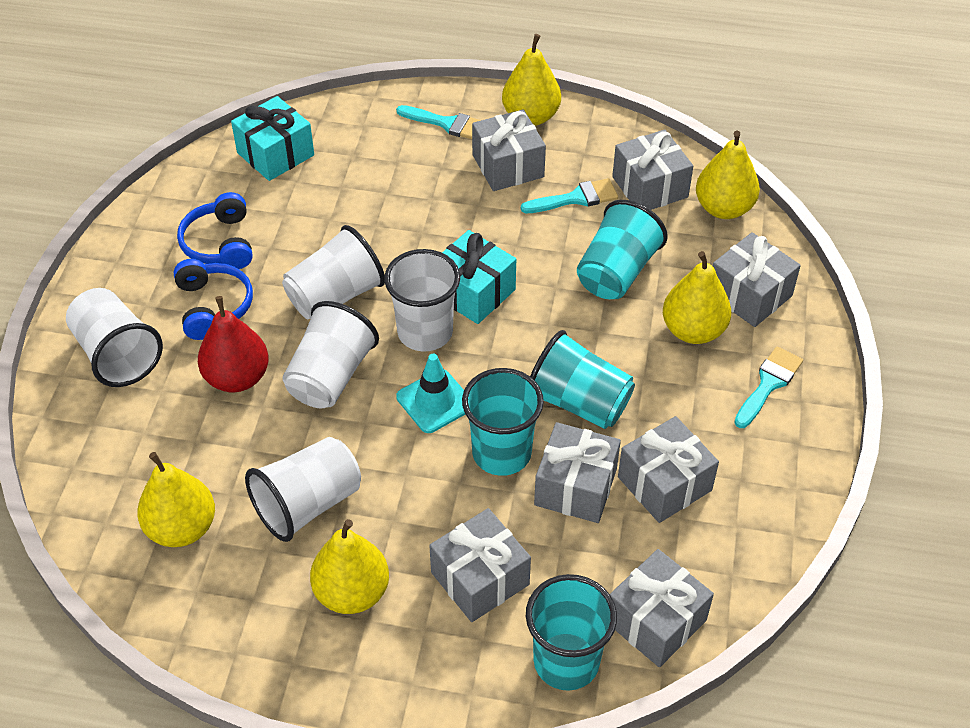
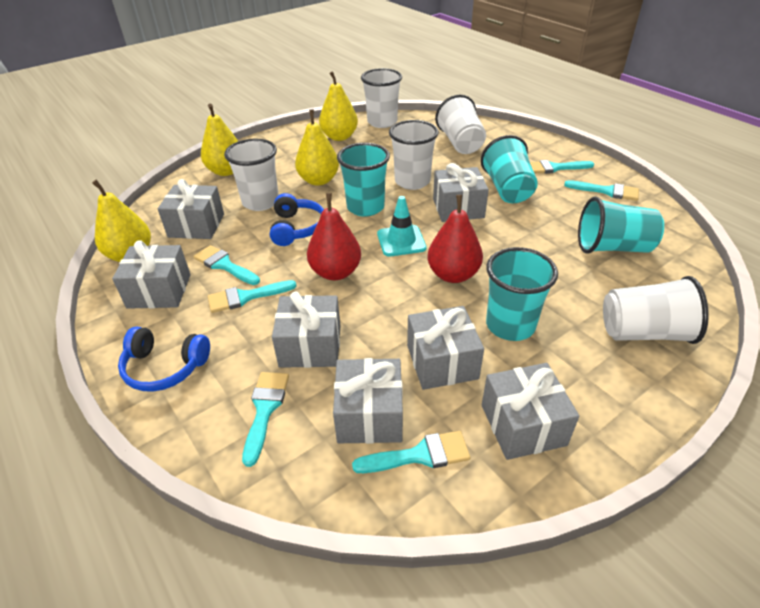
red pear: 1 -> 2
turquoise brush: 3 -> 6
turquoise gift: 2 -> 0
yellow pear: 5 -> 4

